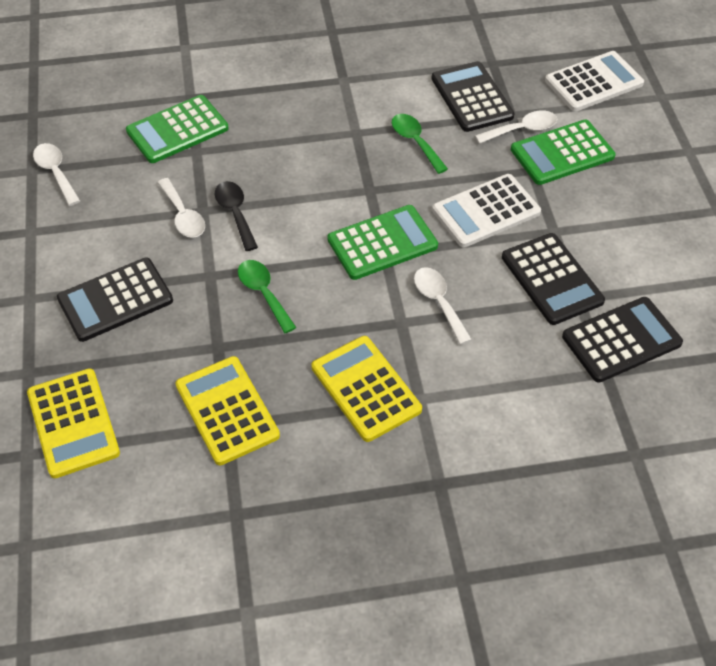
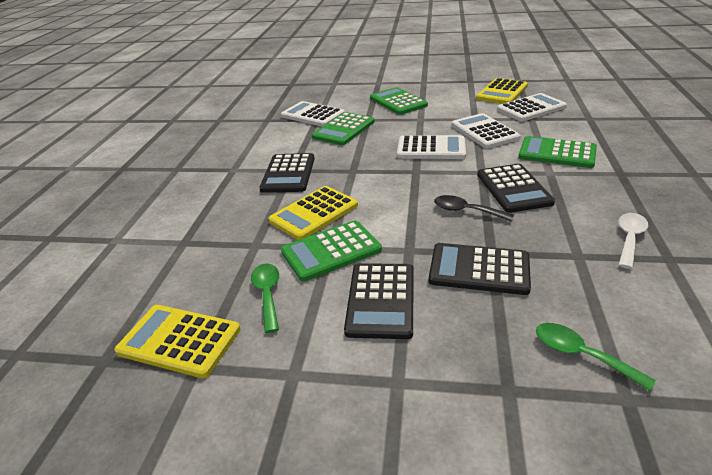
green calculator: 3 -> 4
white calculator: 2 -> 4
white spoon: 4 -> 1

